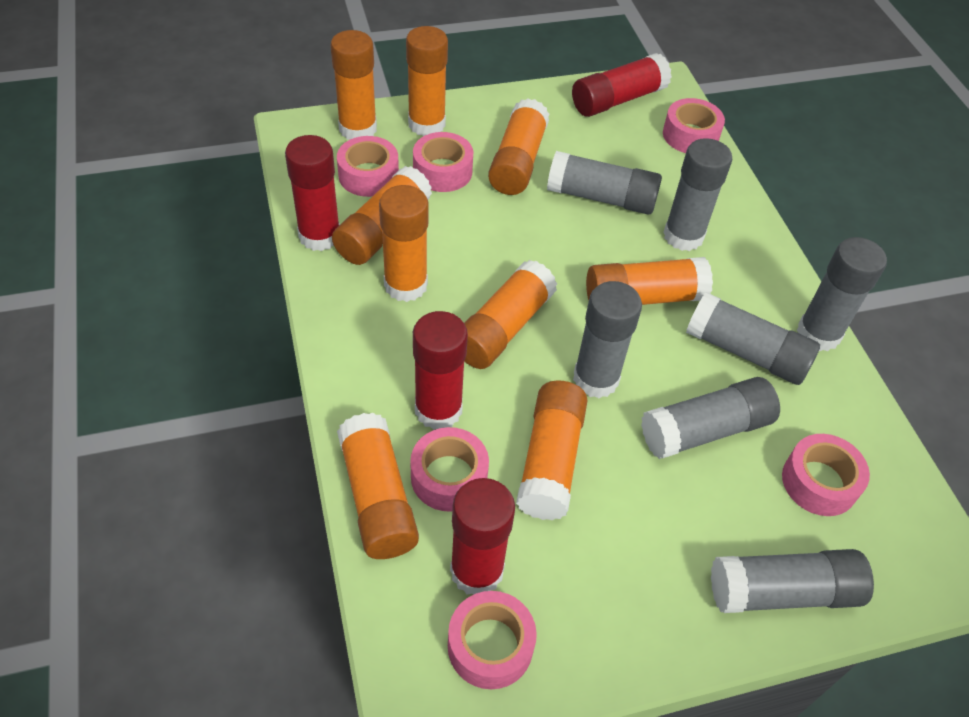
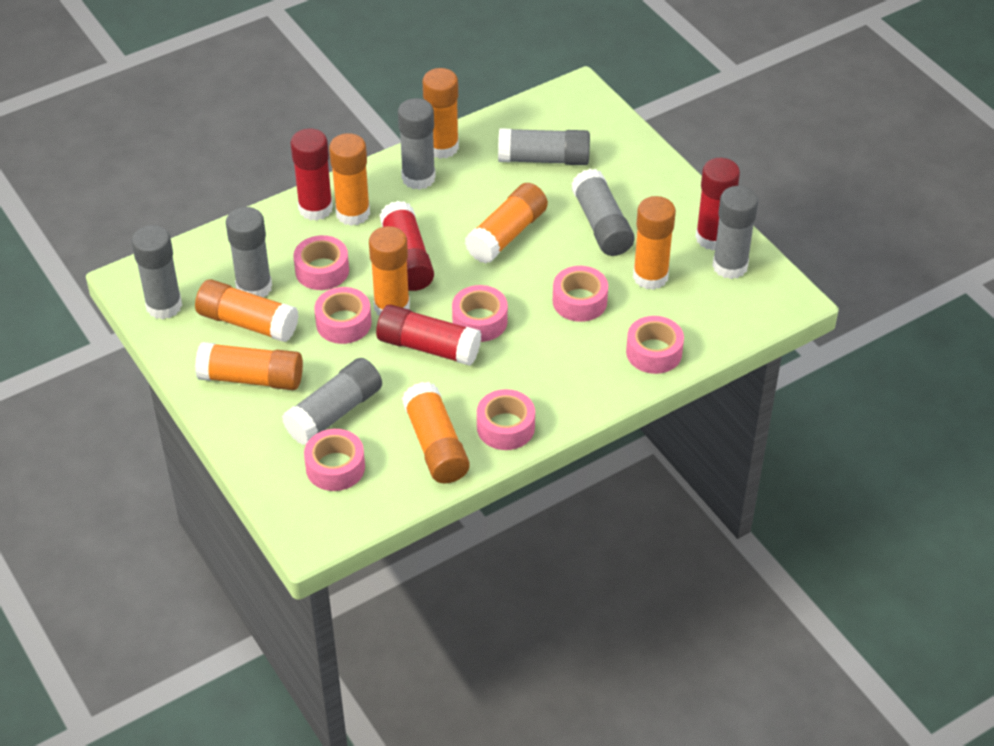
orange glue stick: 9 -> 8
pink tape: 6 -> 7

